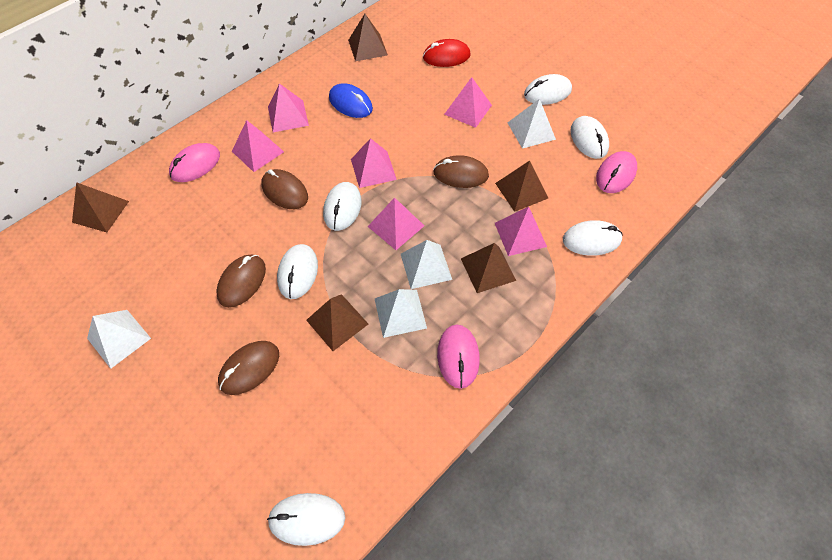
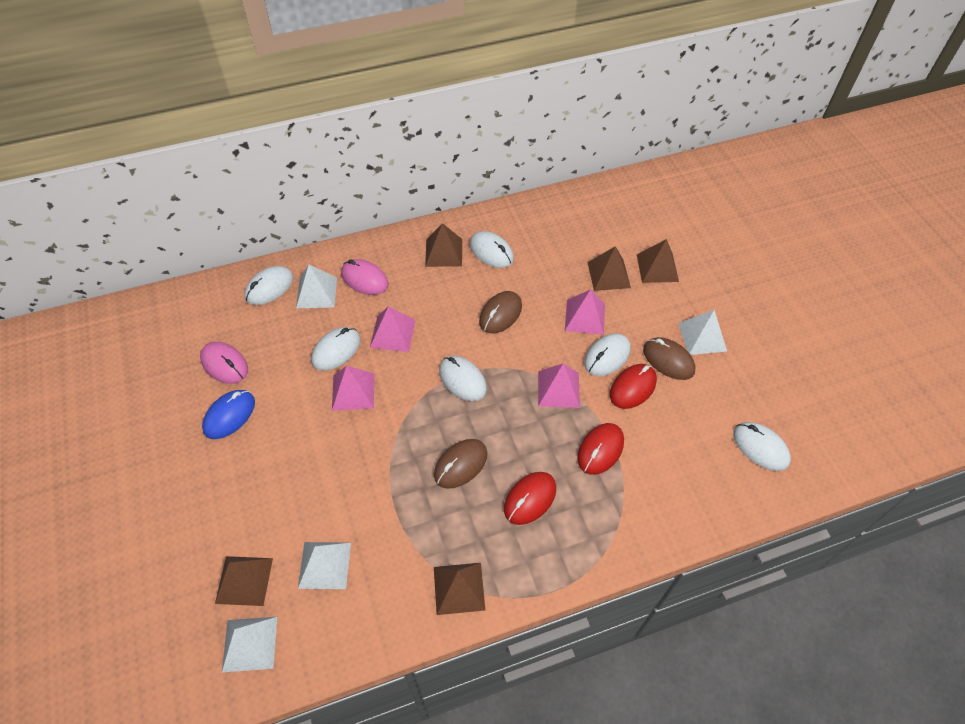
brown mouse: 4 -> 3
pink mouse: 3 -> 2
pink pyramid: 6 -> 4
red mouse: 1 -> 3

